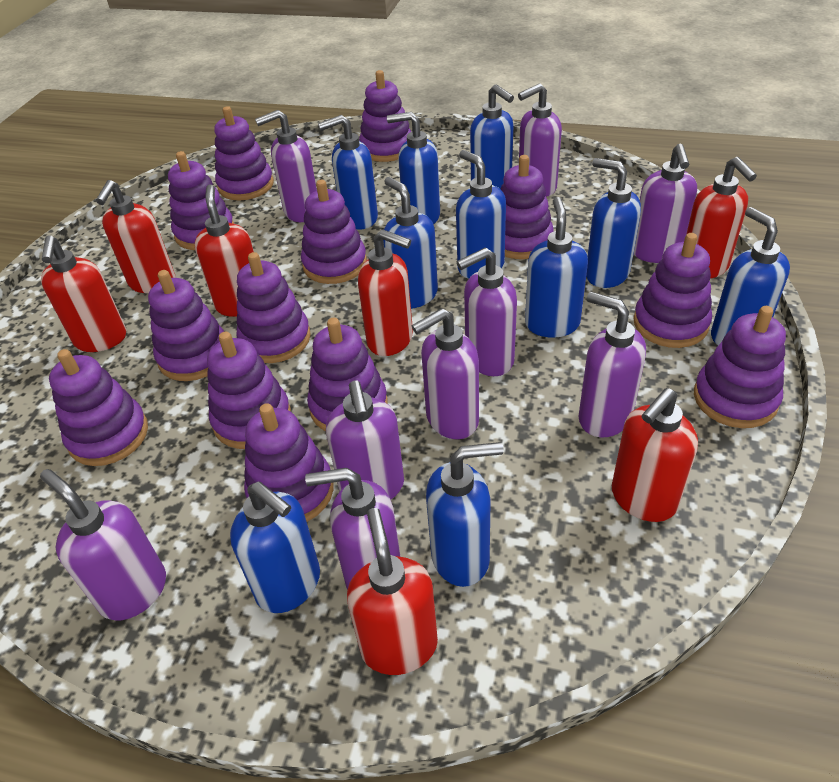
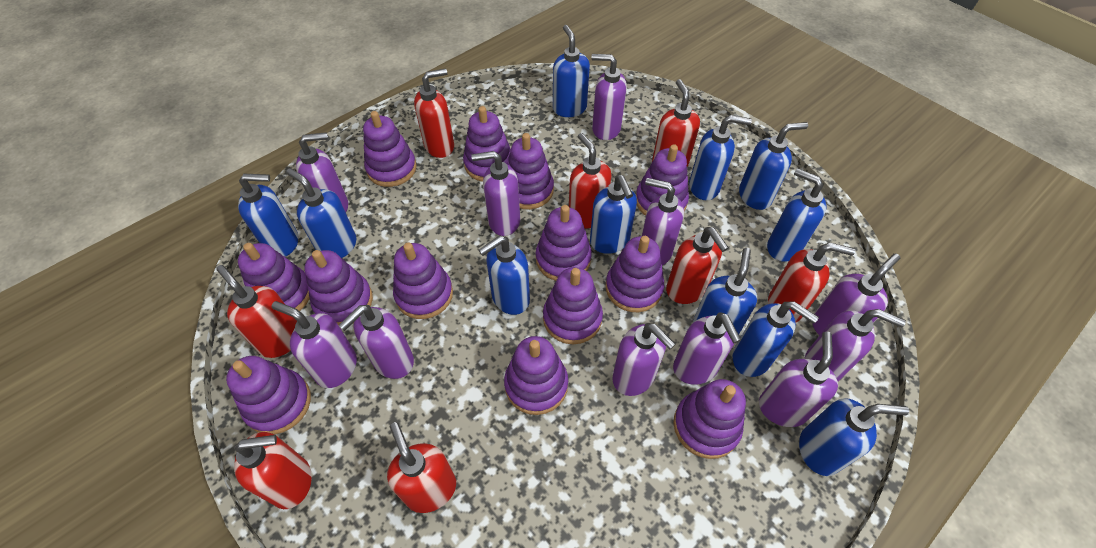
blue soap dispenser: 10 -> 11
purple soap dispenser: 9 -> 11
red soap dispenser: 7 -> 8

